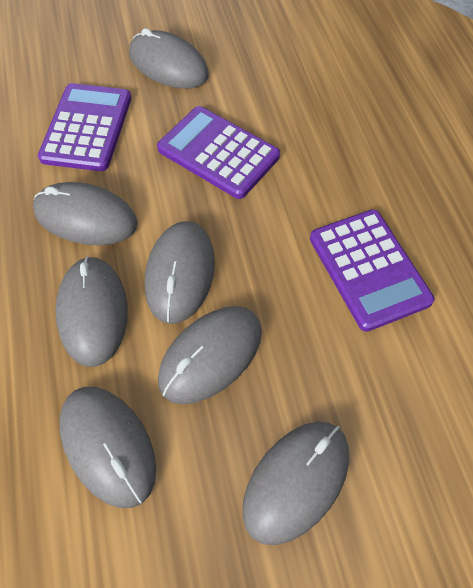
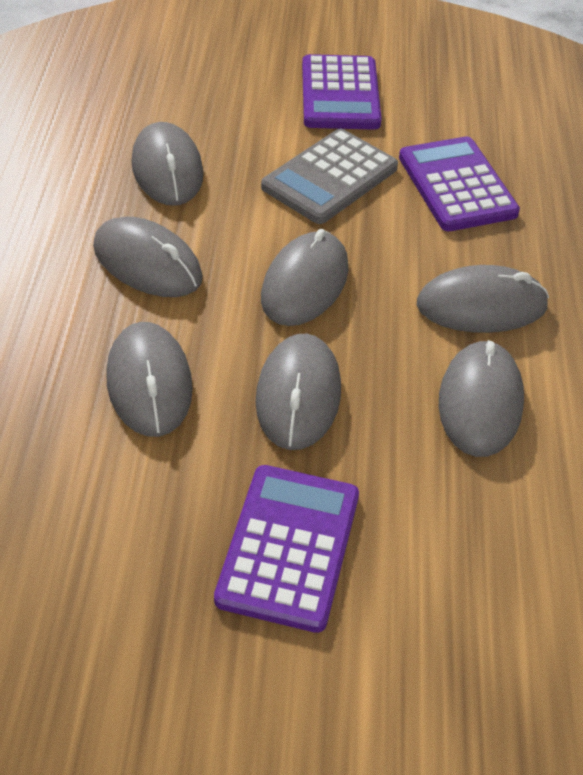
grey calculator: 0 -> 1

